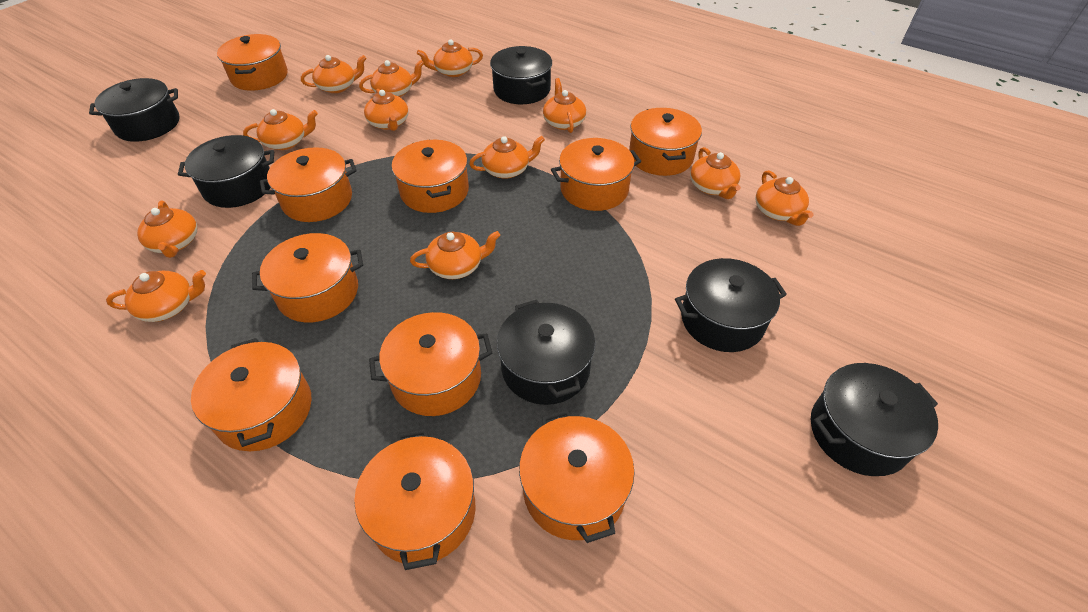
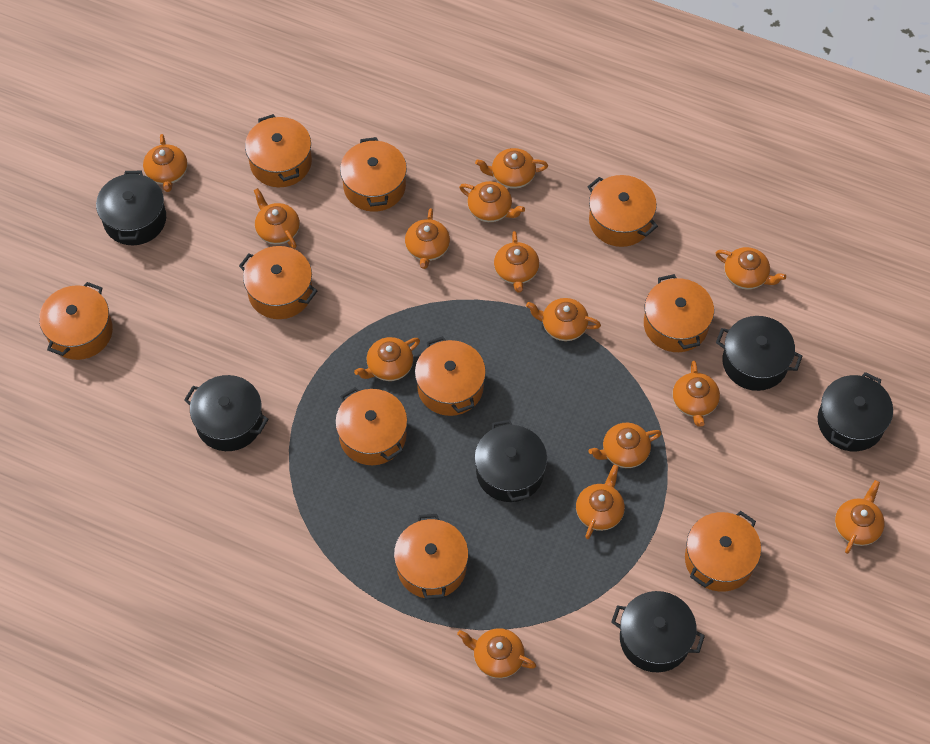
orange teapot: 12 -> 14

